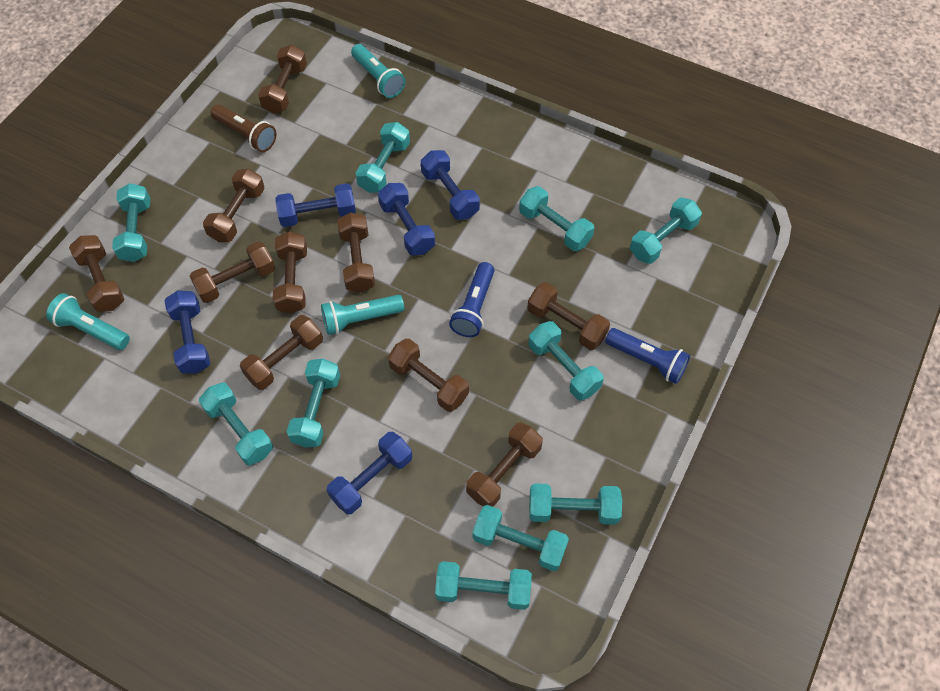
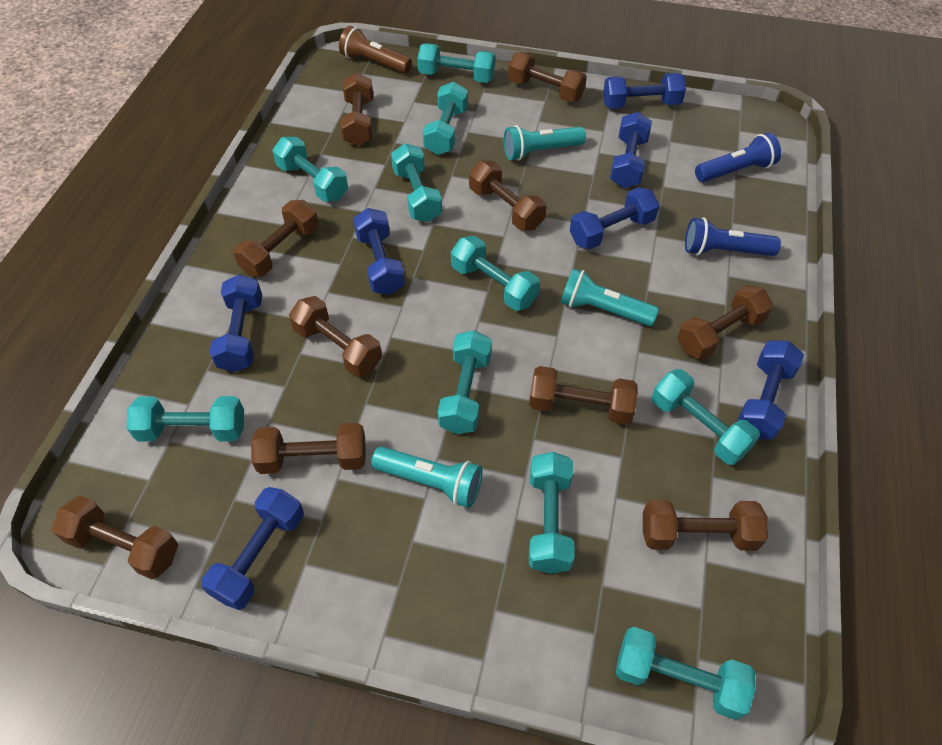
blue dumbbell: 5 -> 7

